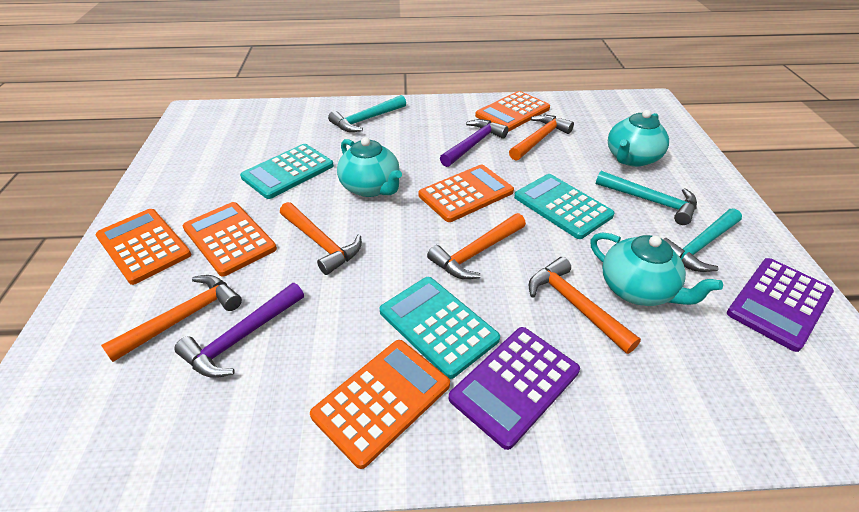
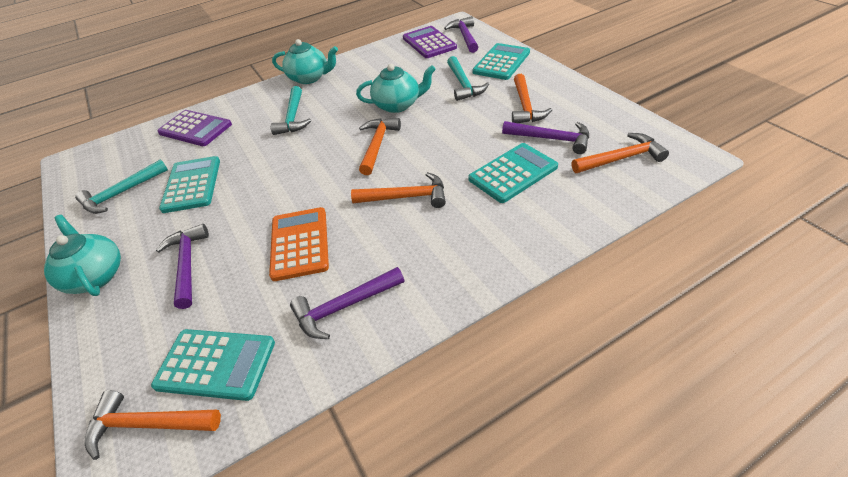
orange calculator: 5 -> 1
purple hammer: 2 -> 4
turquoise calculator: 3 -> 4

